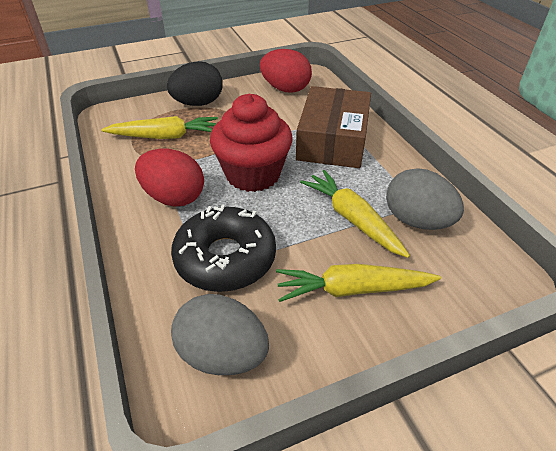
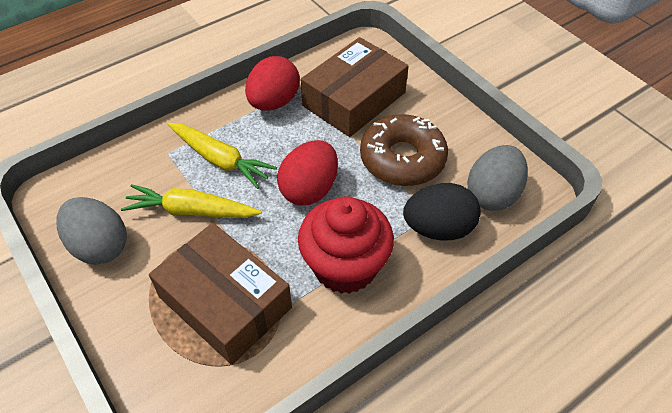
black donut: 1 -> 0
brown box: 1 -> 2
brown donut: 0 -> 1
yellow carrot: 3 -> 2

